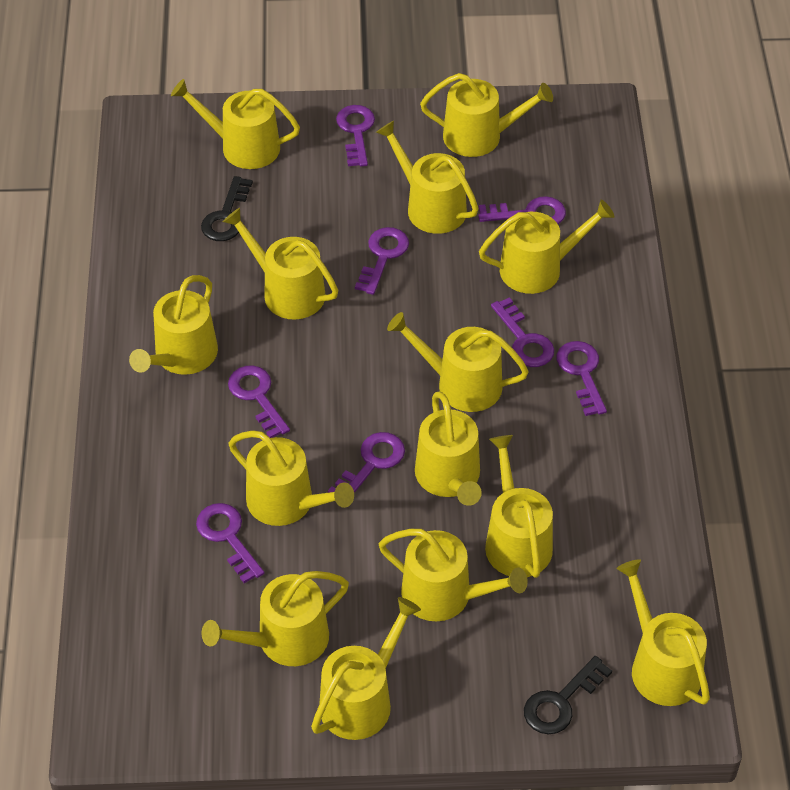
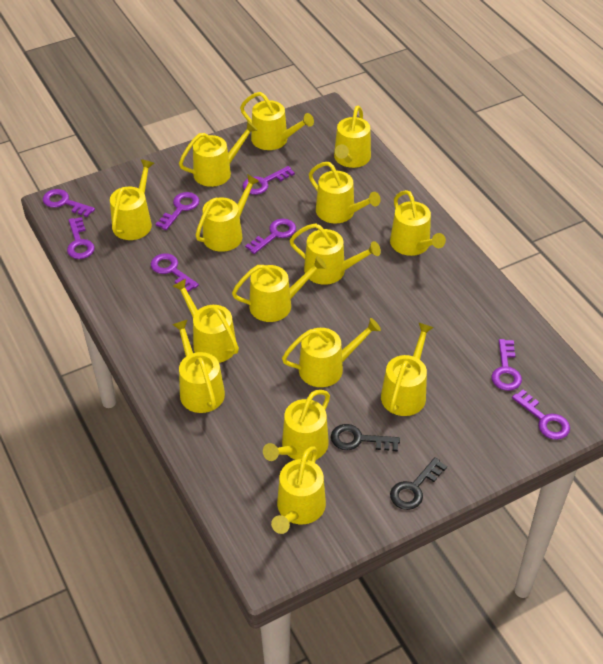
yellow watering can: 14 -> 15

